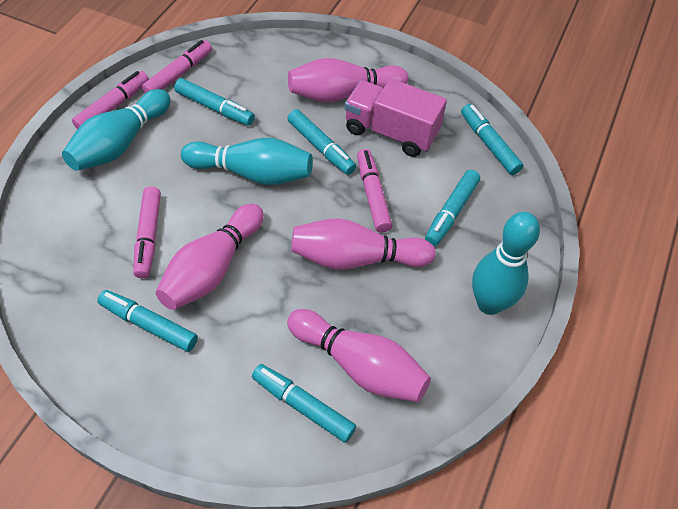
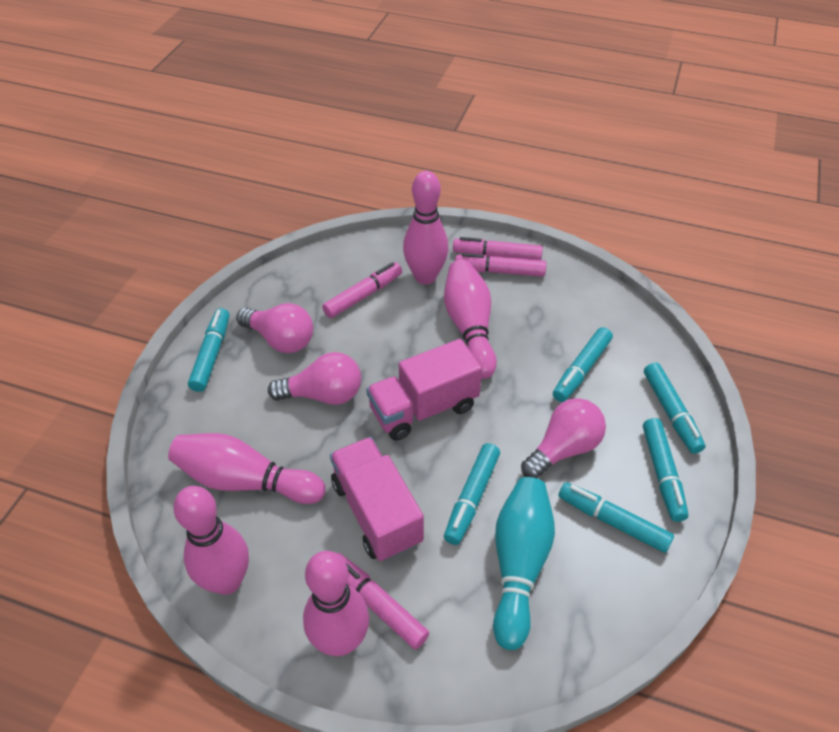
pink bowling pin: 4 -> 5
pink light bulb: 0 -> 3
pink truck: 1 -> 2
turquoise bowling pin: 3 -> 1

